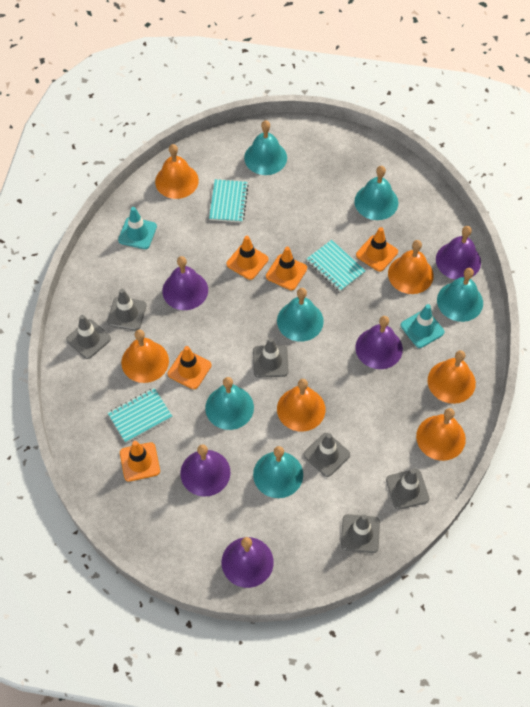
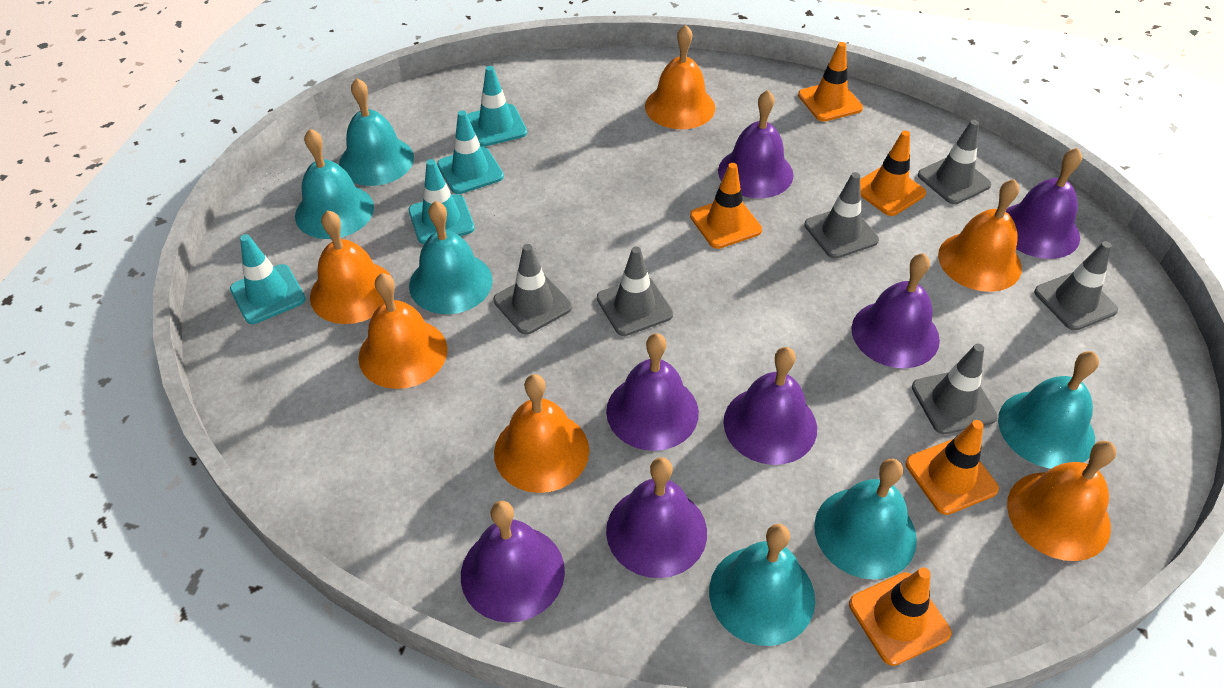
purple bell: 5 -> 7
turquoise notebook: 3 -> 0
turquoise traffic cone: 2 -> 4

